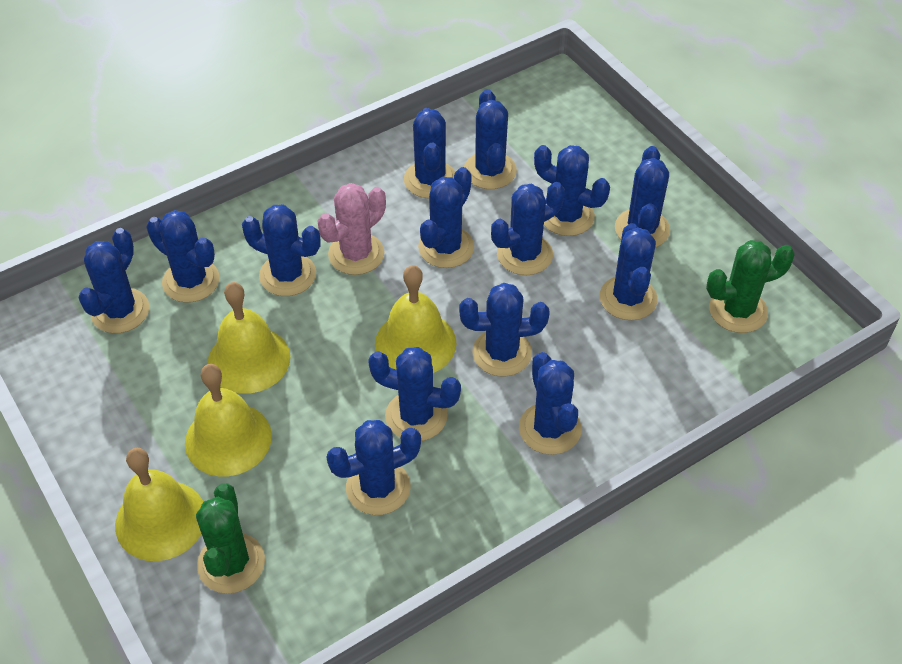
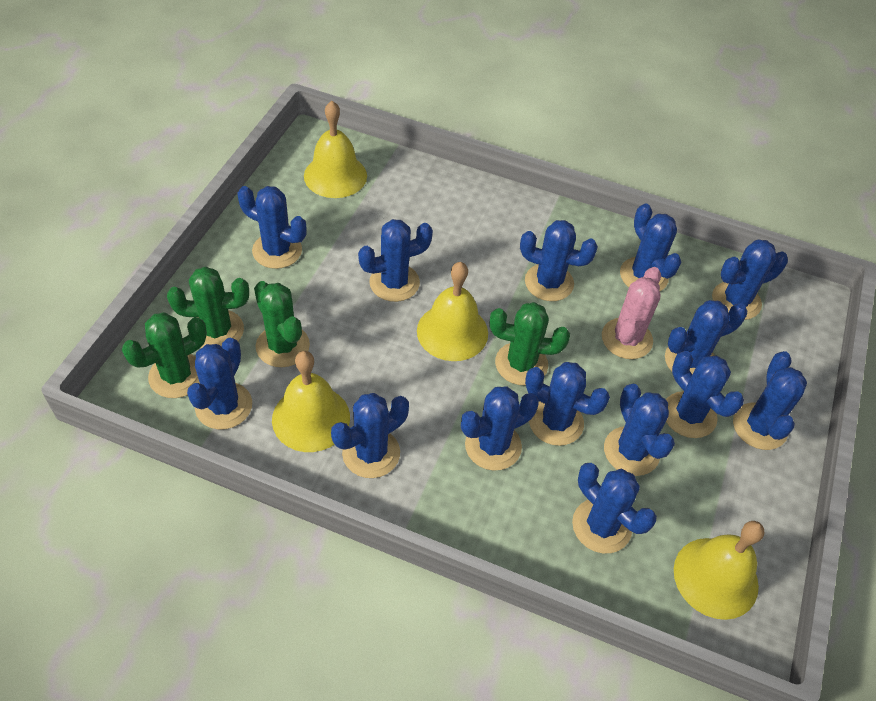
green cactus: 2 -> 4

